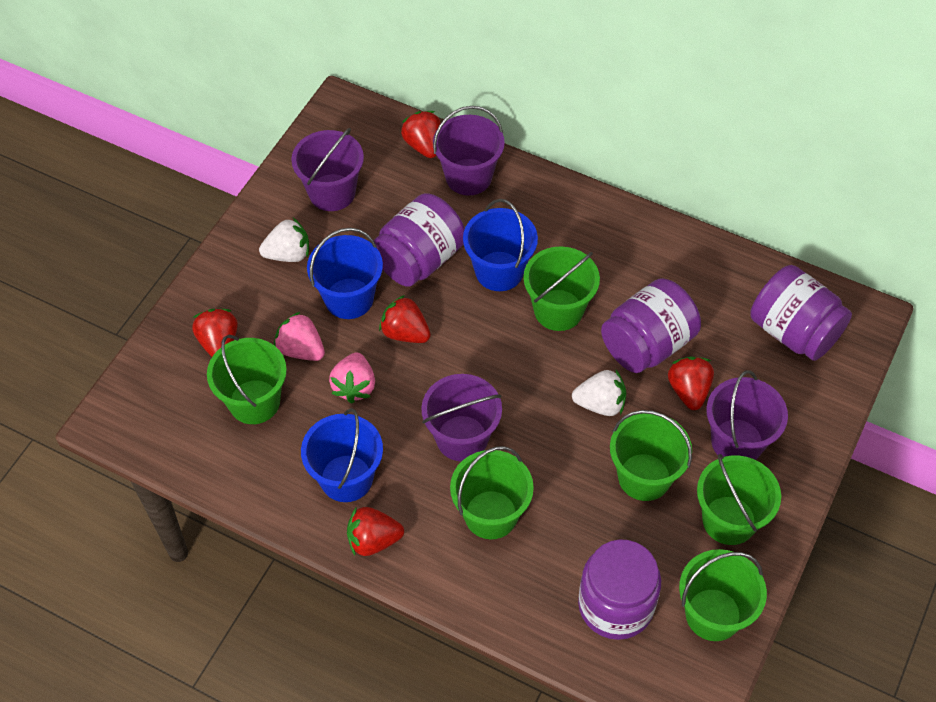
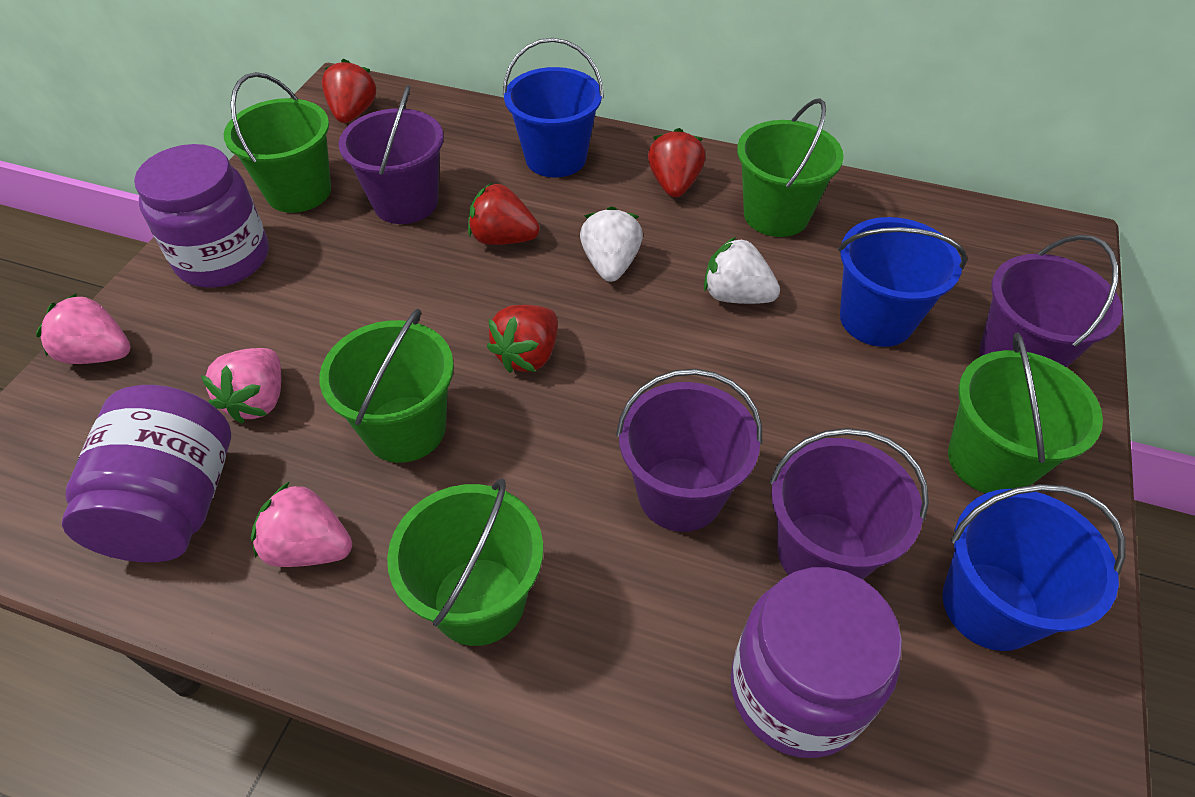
green bucket: 6 -> 5
pink strawberry: 2 -> 3
purple jar: 4 -> 3
red strawberry: 5 -> 4

